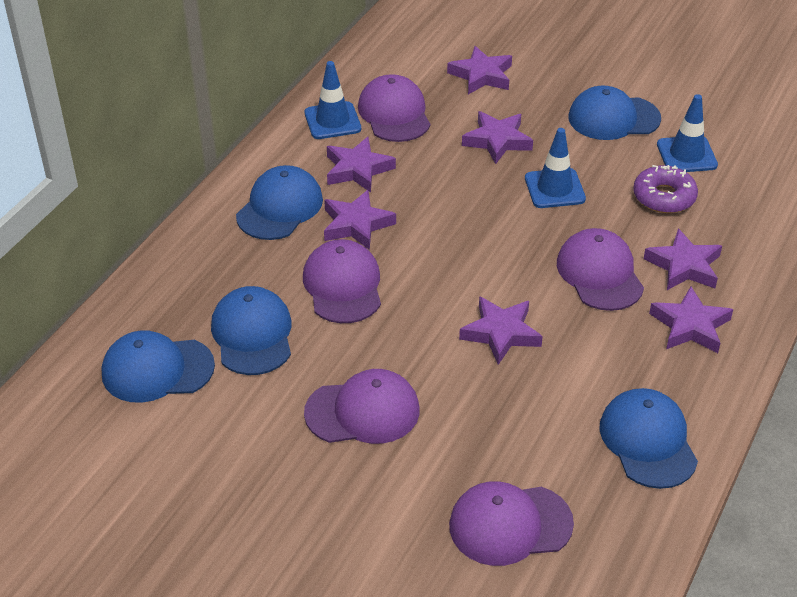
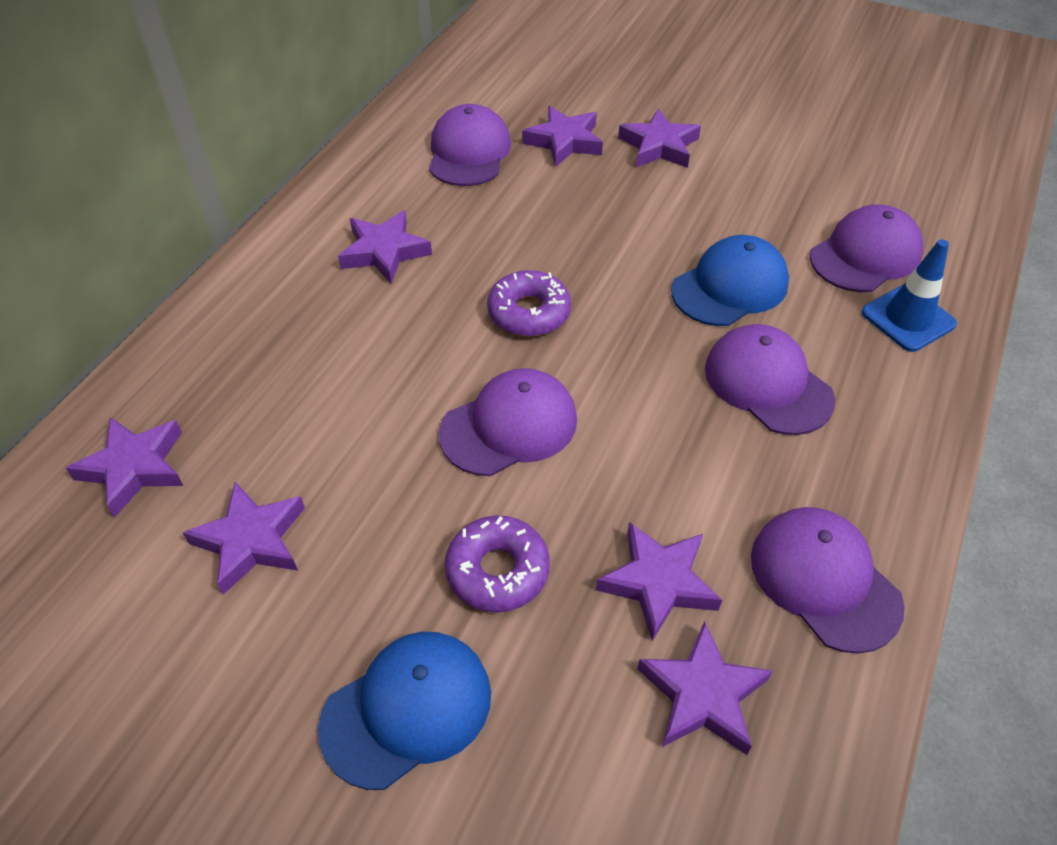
blue cap: 5 -> 2
blue traffic cone: 3 -> 1
purple donut: 1 -> 2

